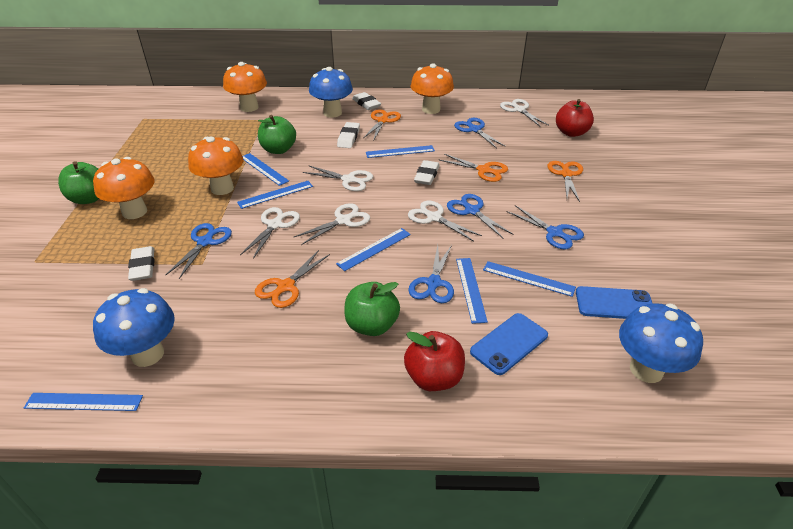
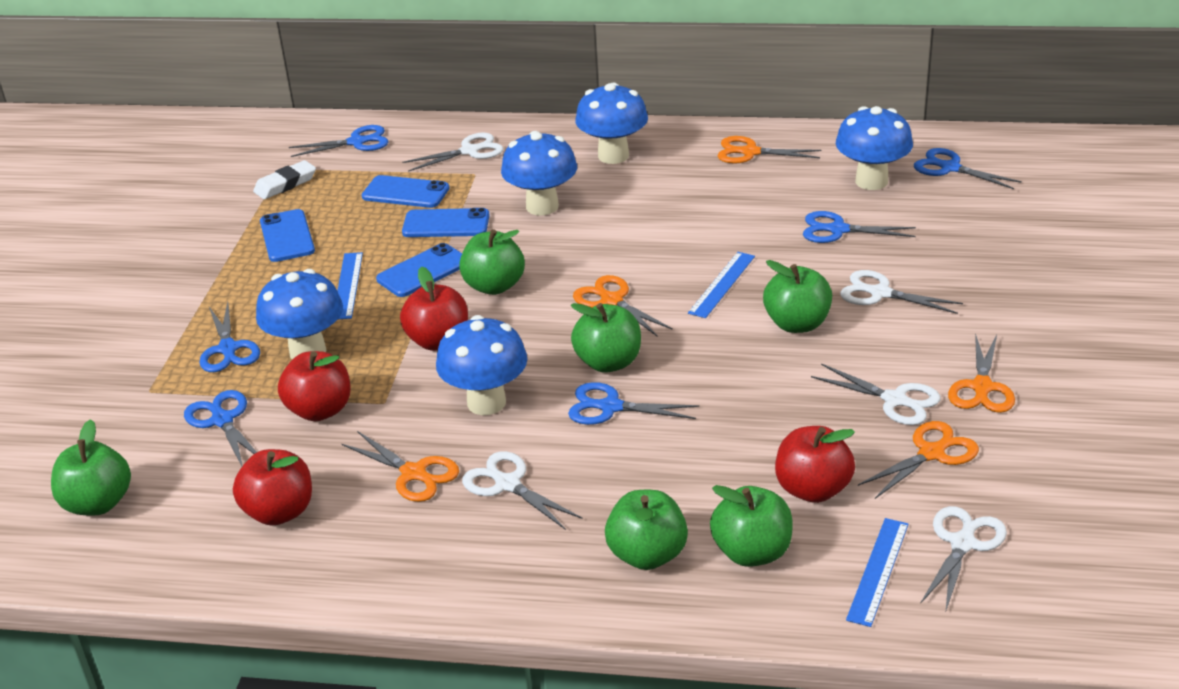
blue mushroom: 3 -> 5
blue phone: 2 -> 4
blue ruler: 7 -> 3
blue scissors: 5 -> 6
green apple: 3 -> 6
orange mushroom: 4 -> 0
orange scissors: 4 -> 5
red apple: 2 -> 4
white eraser: 4 -> 1

